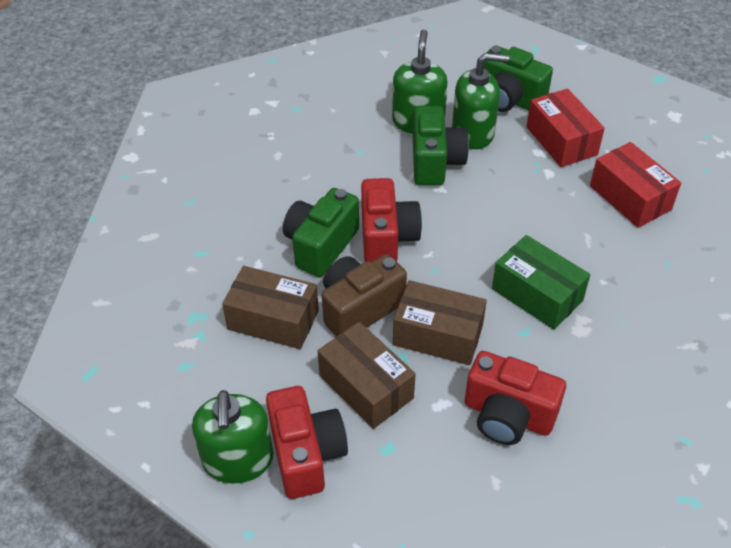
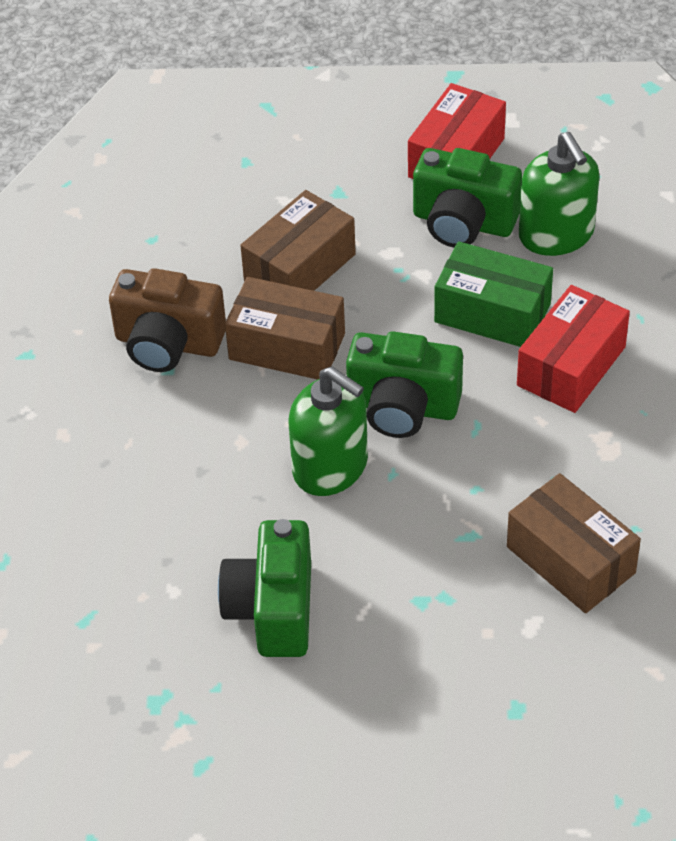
green soap dispenser: 3 -> 2
red camera: 3 -> 0

